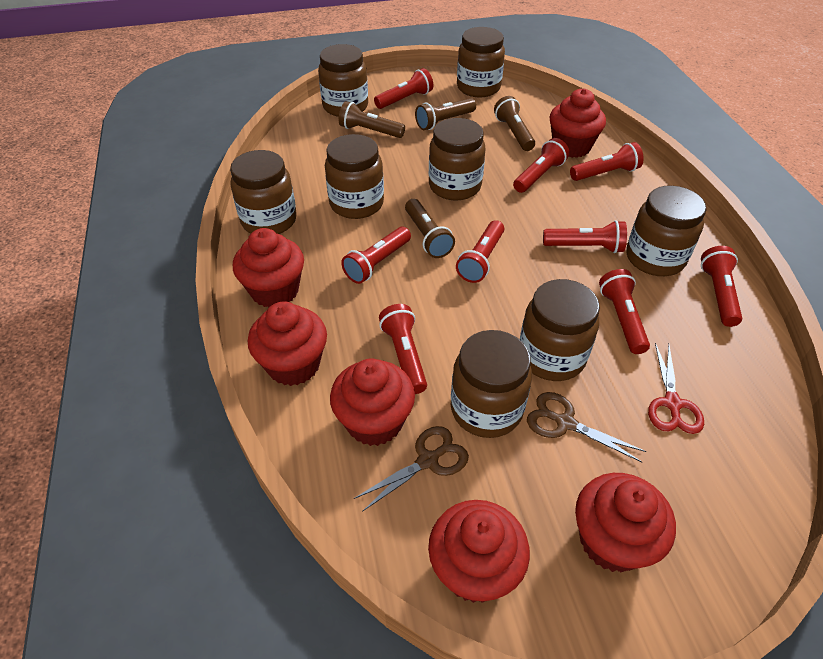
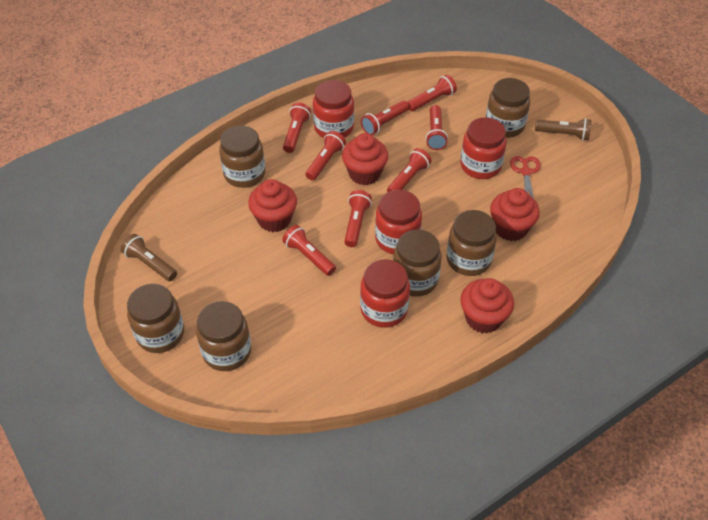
brown flashlight: 4 -> 2
brown jar: 8 -> 6
brown scissors: 2 -> 0
red cupcake: 6 -> 4
red flashlight: 9 -> 8
red jar: 0 -> 4

